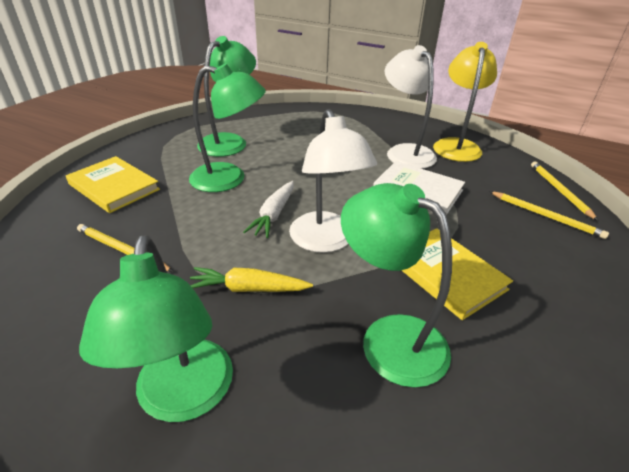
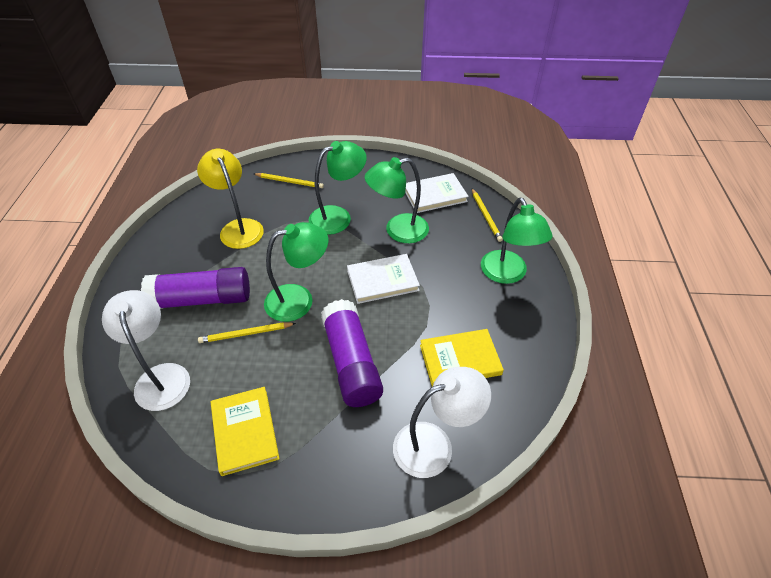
purple glue stick: 0 -> 2
white book: 1 -> 2
white carrot: 1 -> 0
yellow carrot: 1 -> 0

